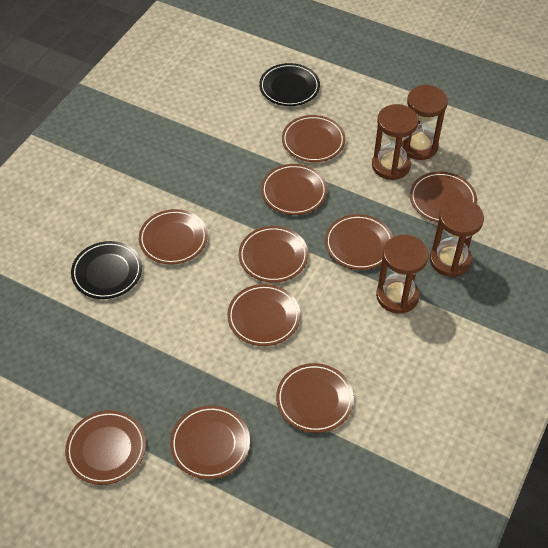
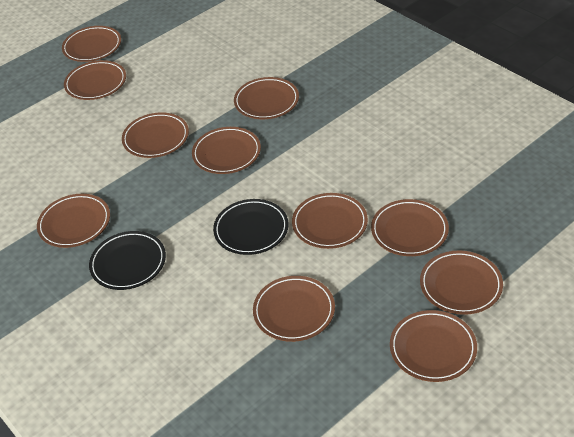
brown hourglass: 4 -> 0
brown plate: 10 -> 11

